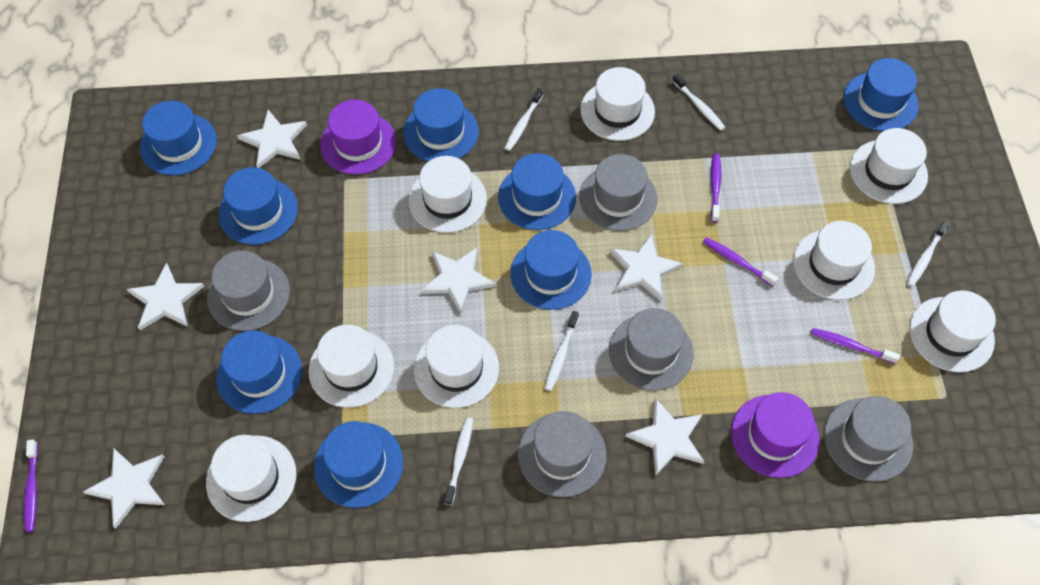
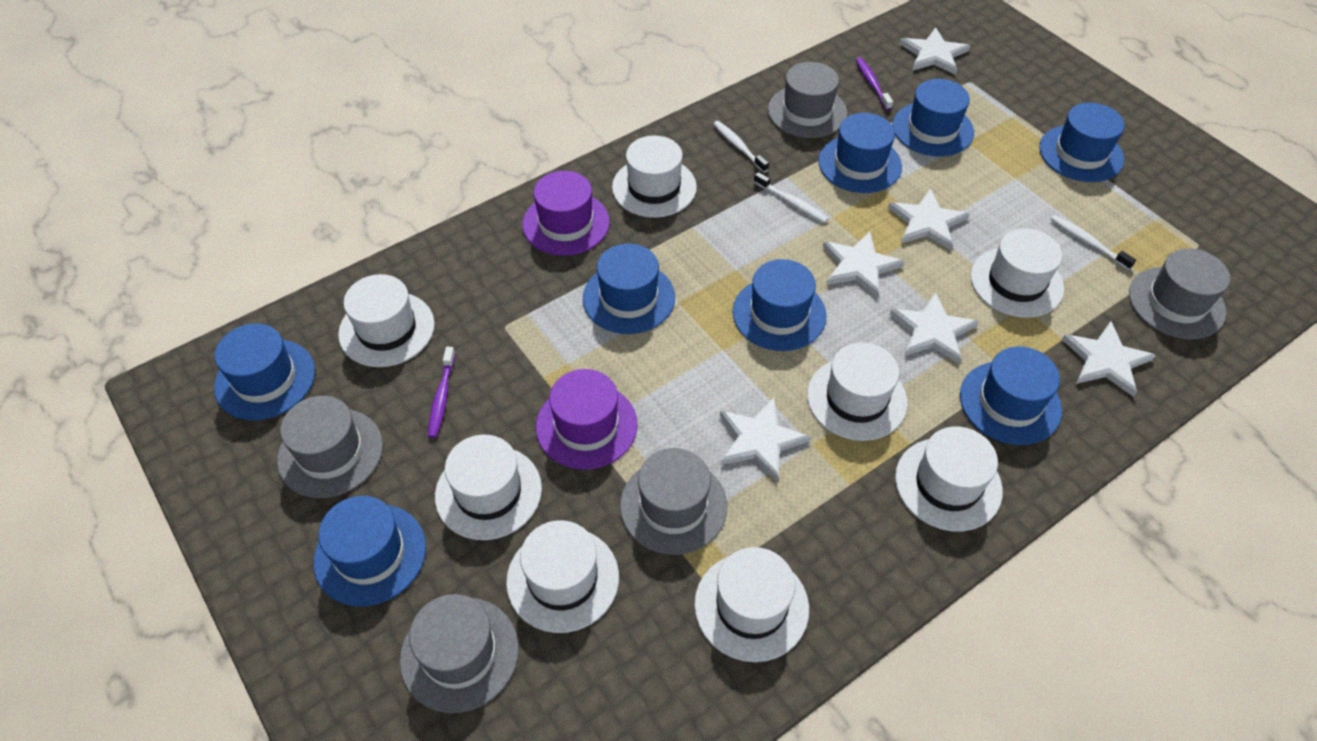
purple toothbrush: 4 -> 2
white toothbrush: 5 -> 3

